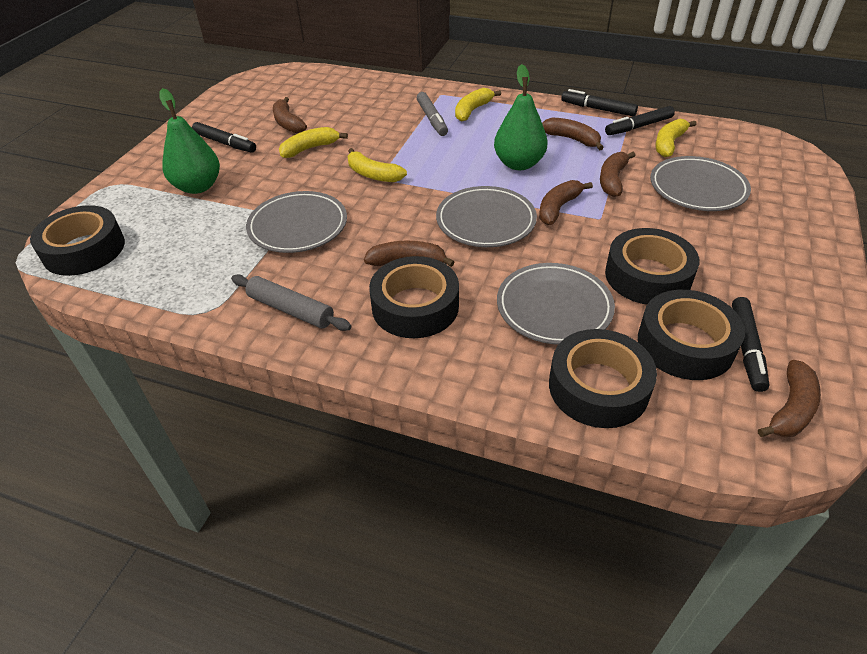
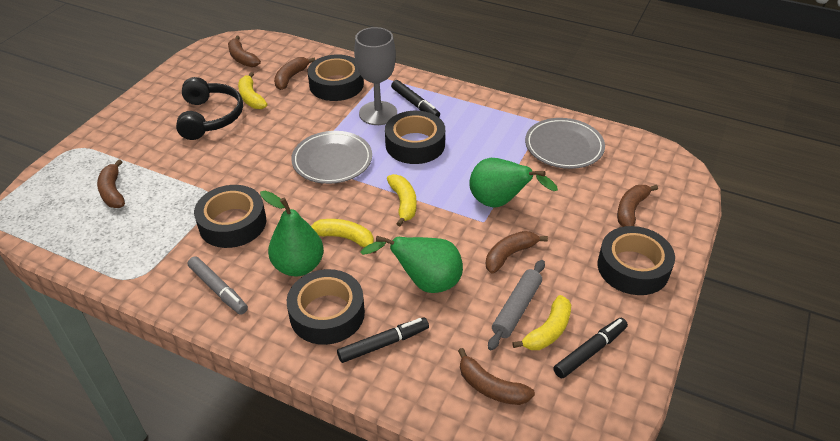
black headphones: 0 -> 1
black marker: 4 -> 3
green pear: 2 -> 3
grey goblet: 0 -> 1
grey plate: 4 -> 2

